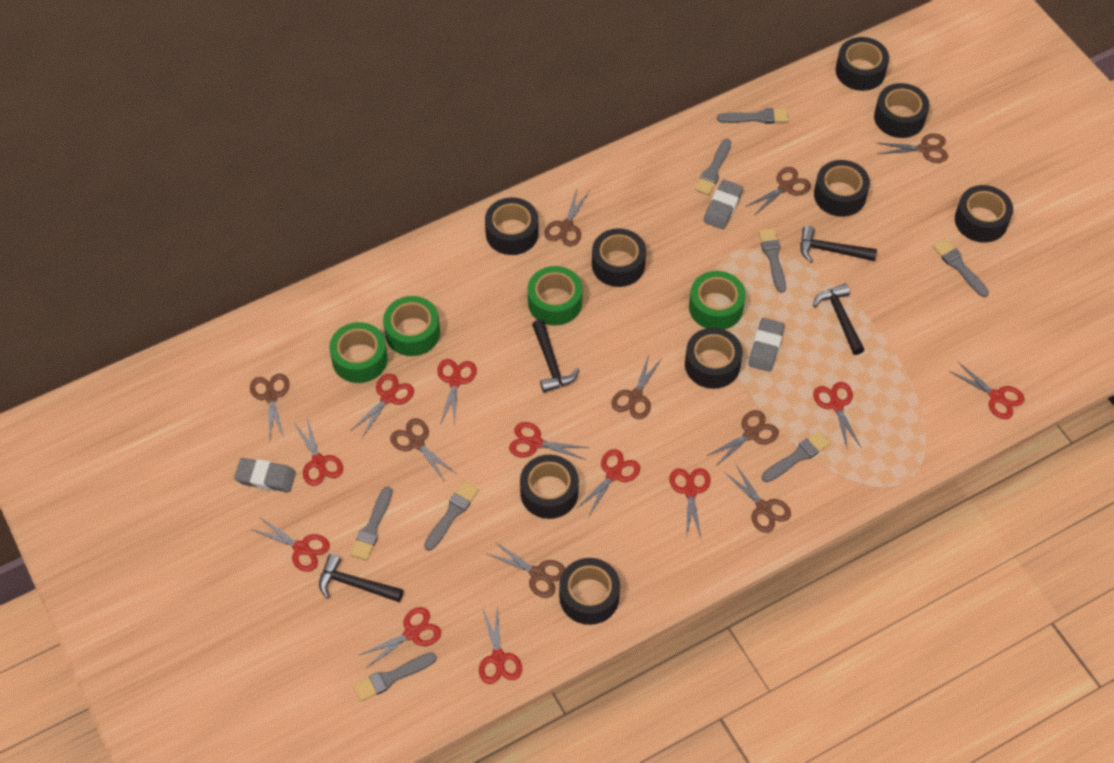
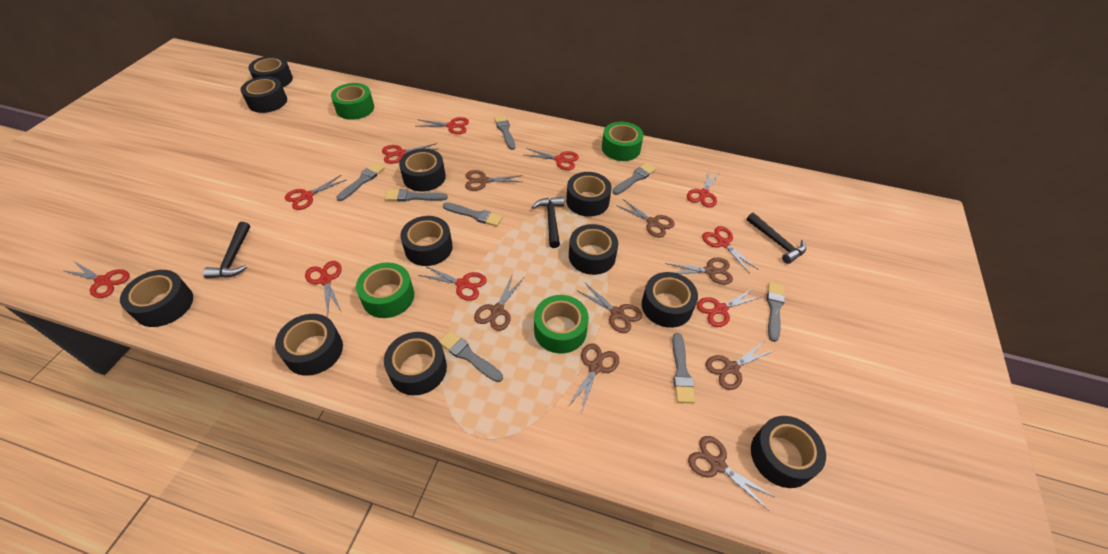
black hammer: 4 -> 3
black tape: 9 -> 11
brown scissors: 9 -> 8
grey eraser: 3 -> 0
red scissors: 11 -> 10

